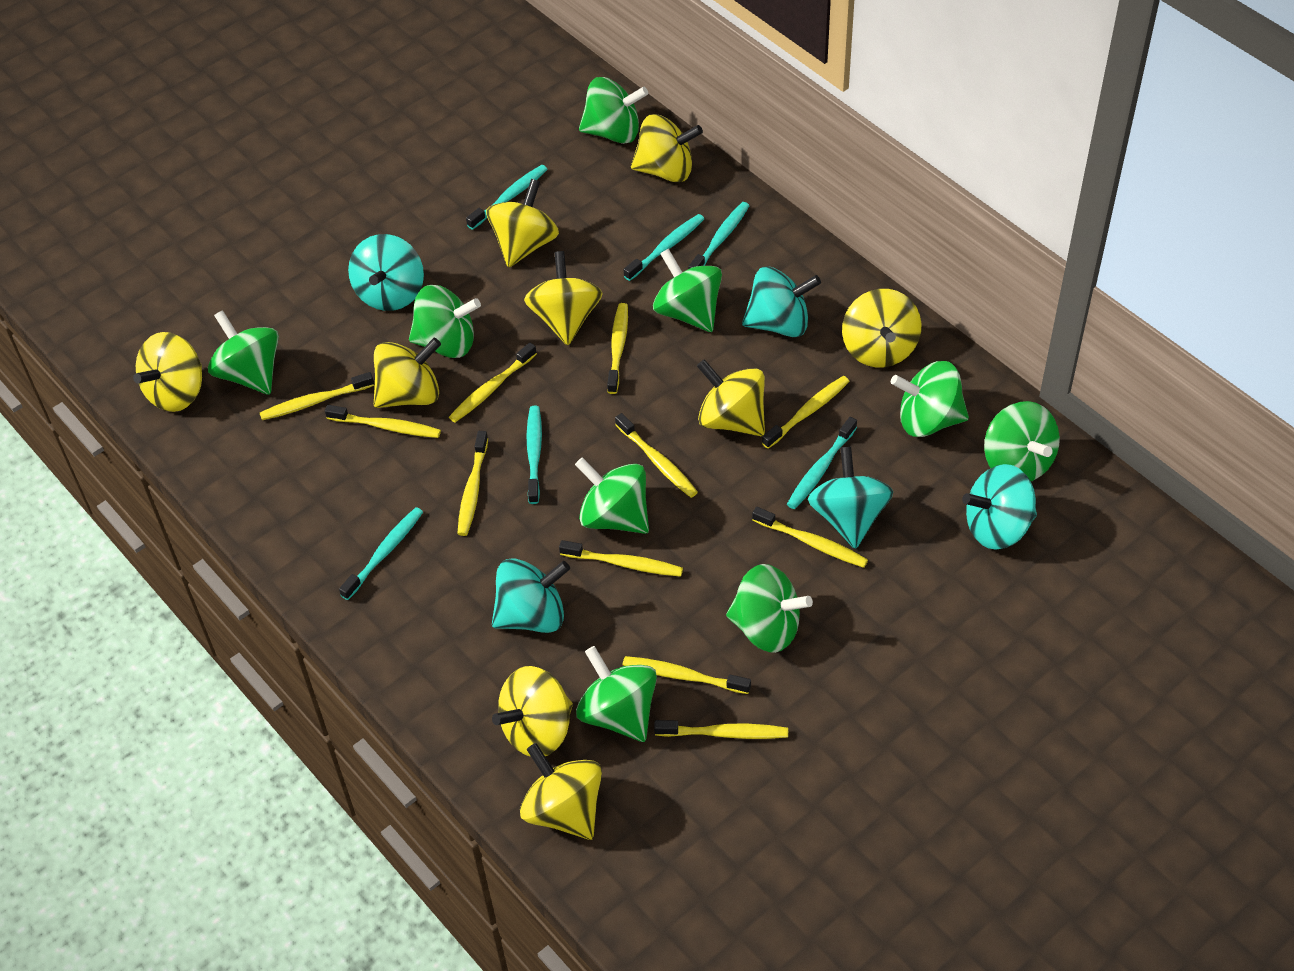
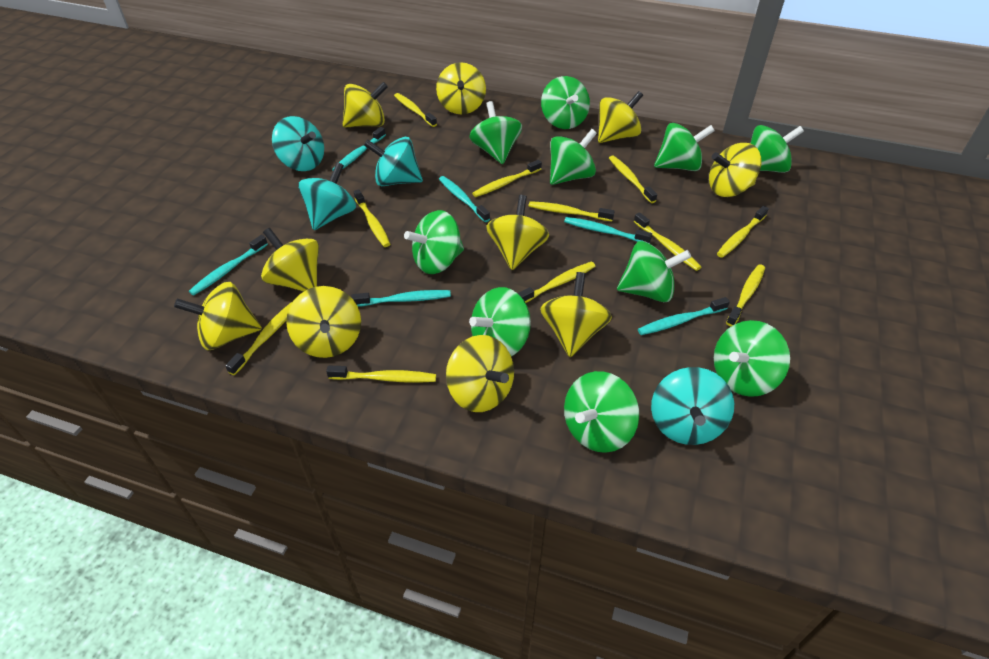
green spinning top: 9 -> 10
turquoise spinning top: 5 -> 4
yellow spinning top: 9 -> 10

